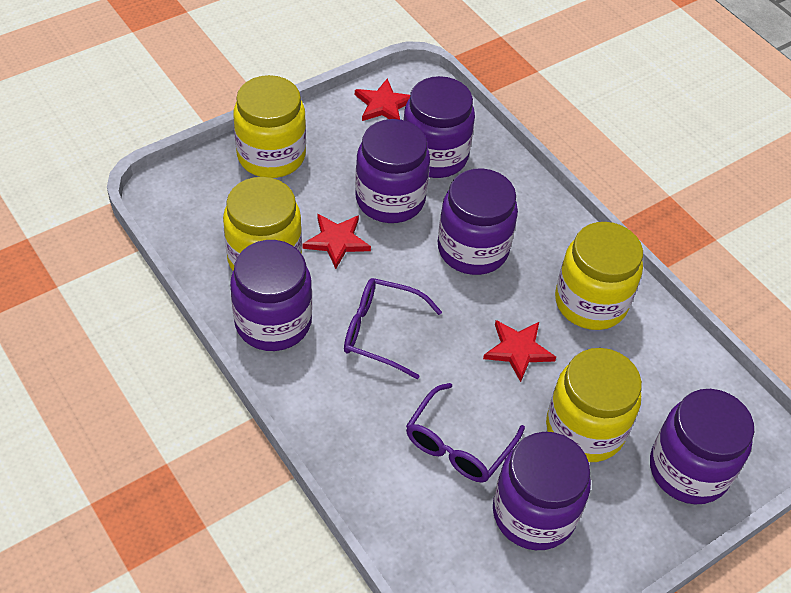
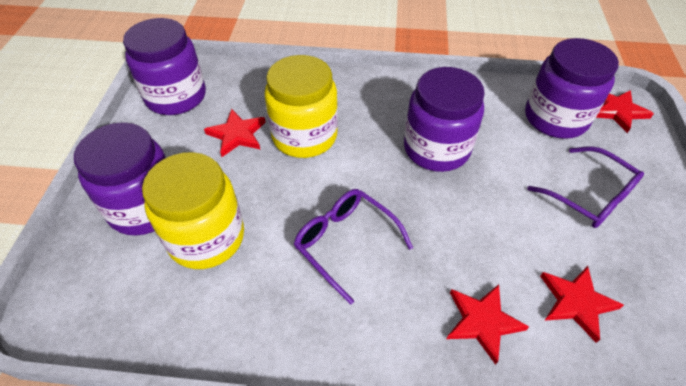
purple jar: 6 -> 4
red star: 3 -> 4
yellow jar: 4 -> 2

